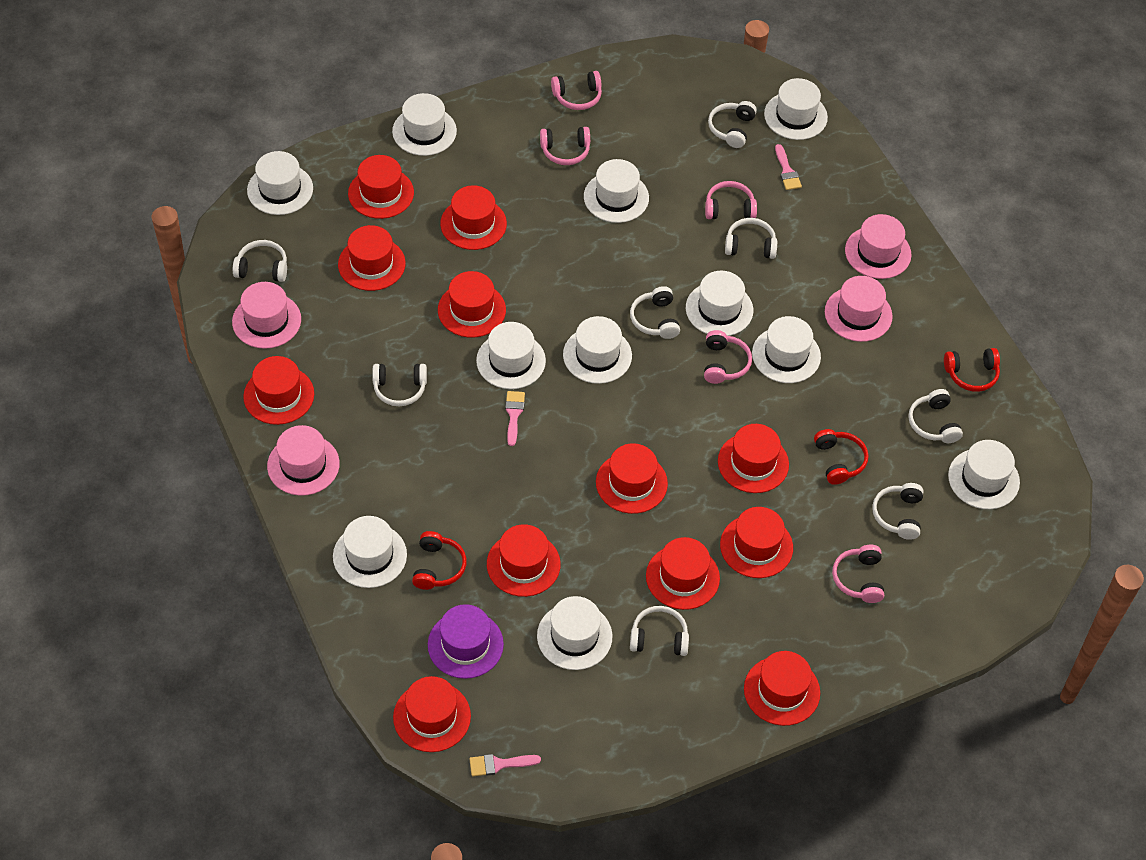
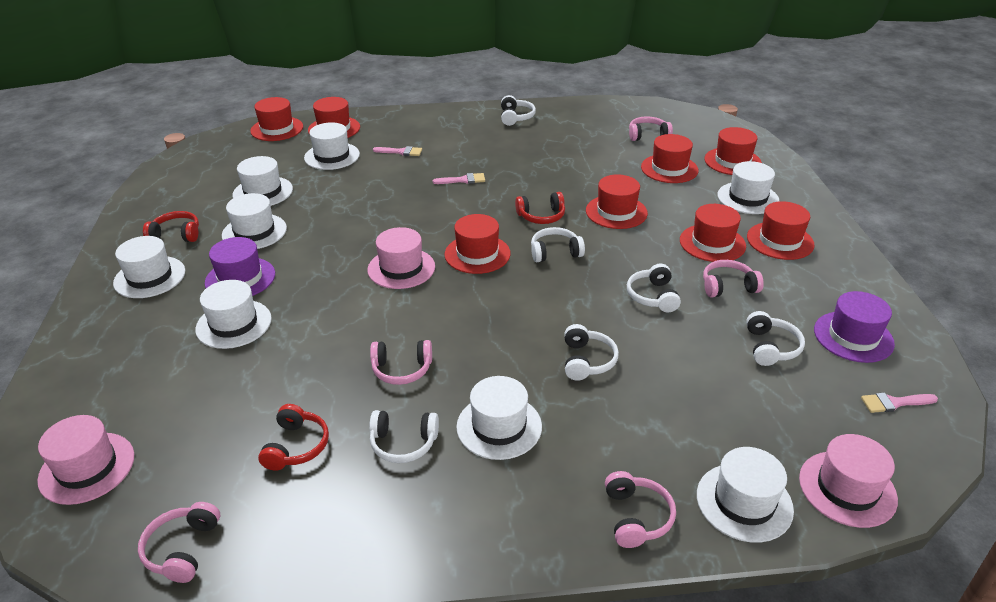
pink hat: 4 -> 3
purple hat: 1 -> 2
red hat: 12 -> 8
white hat: 11 -> 8
white headphones: 8 -> 6

